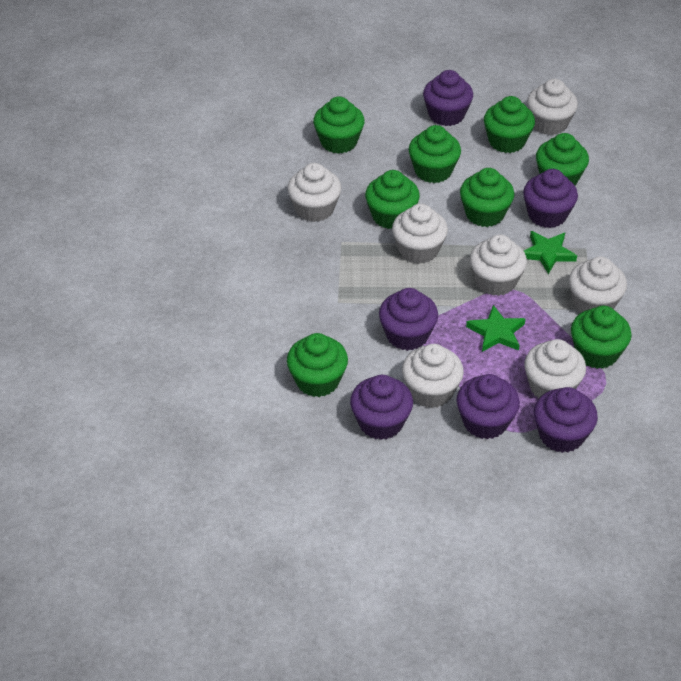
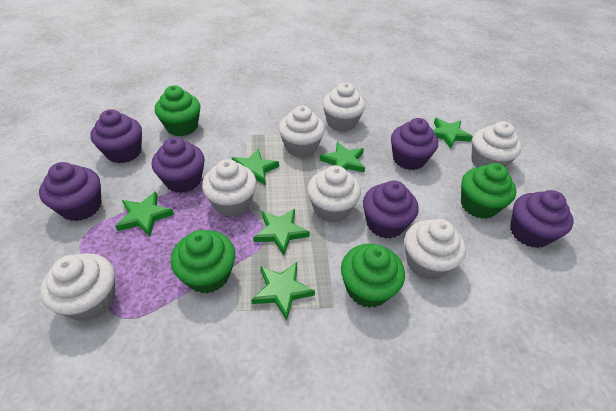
green cupcake: 8 -> 4
green star: 2 -> 6

